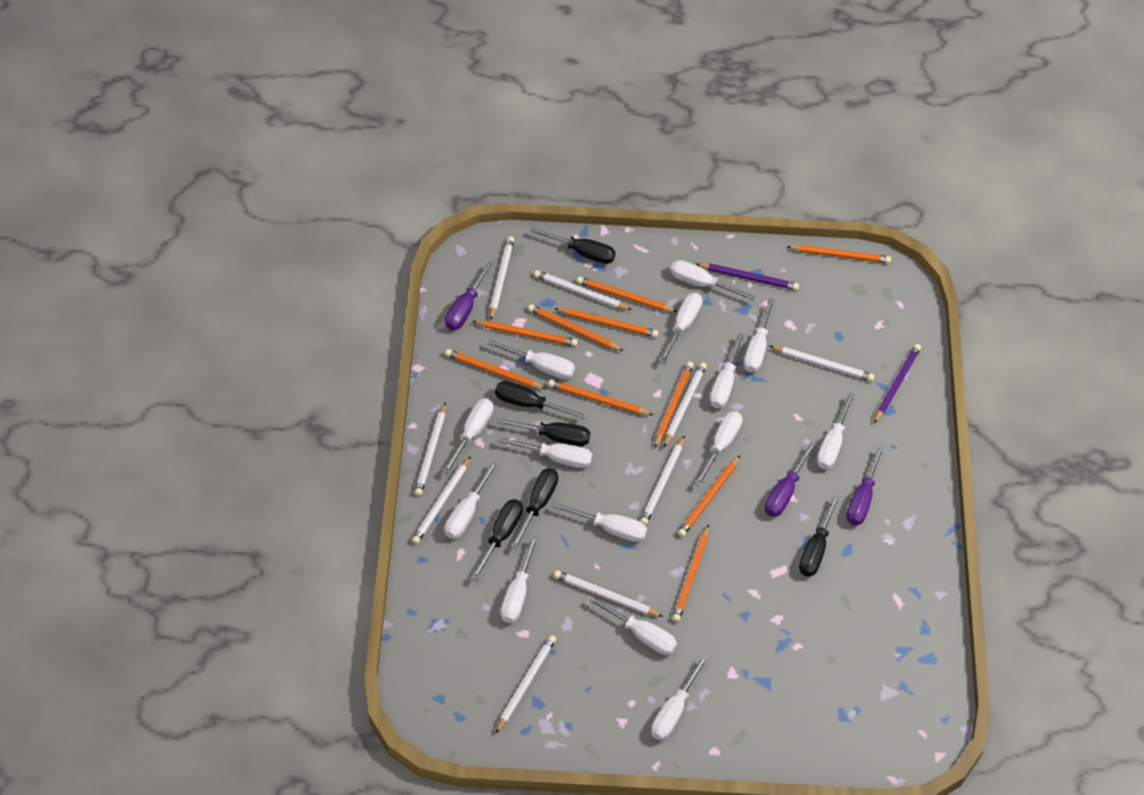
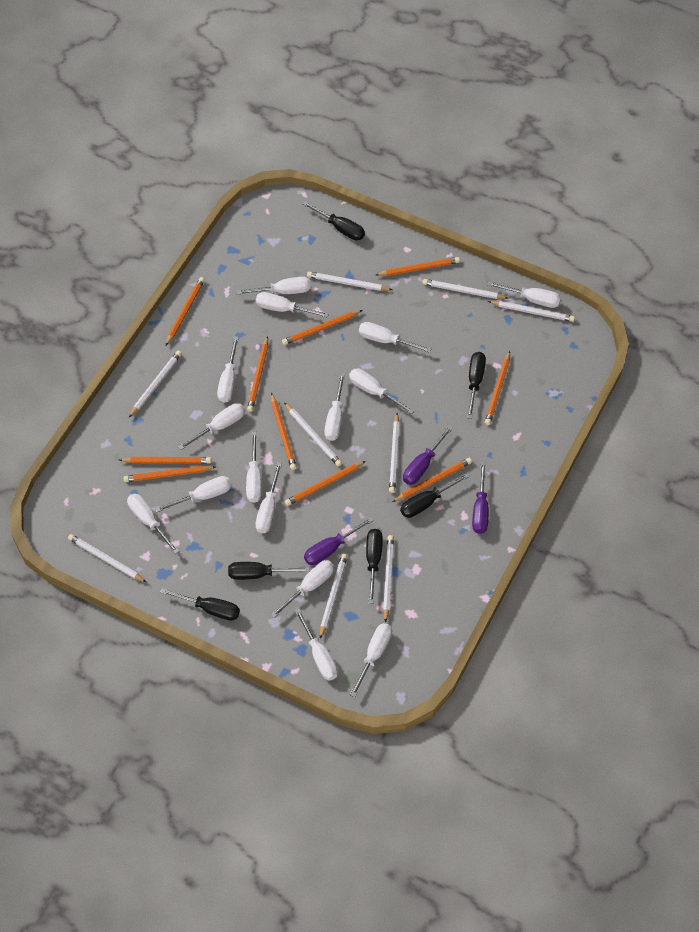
purple pencil: 2 -> 0
white screwdriver: 14 -> 15

